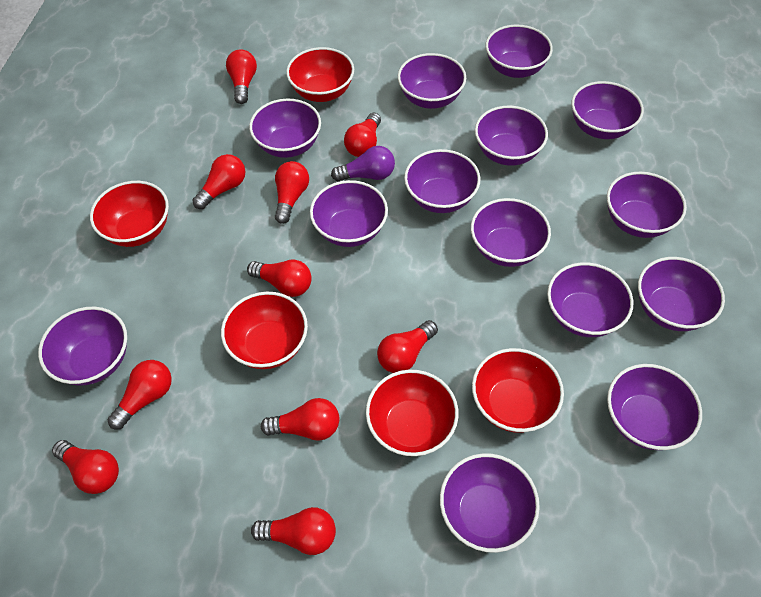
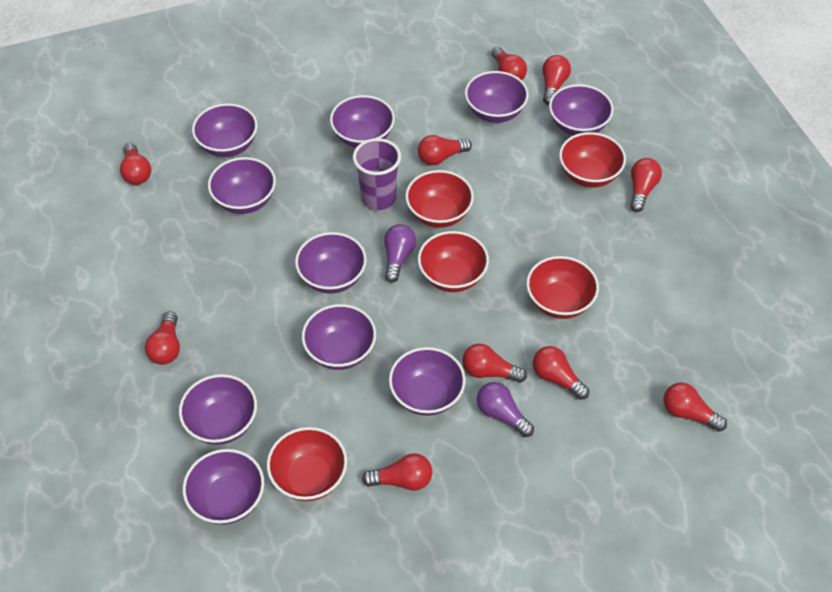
purple bowl: 14 -> 10
purple cup: 0 -> 1
purple light bulb: 1 -> 2

